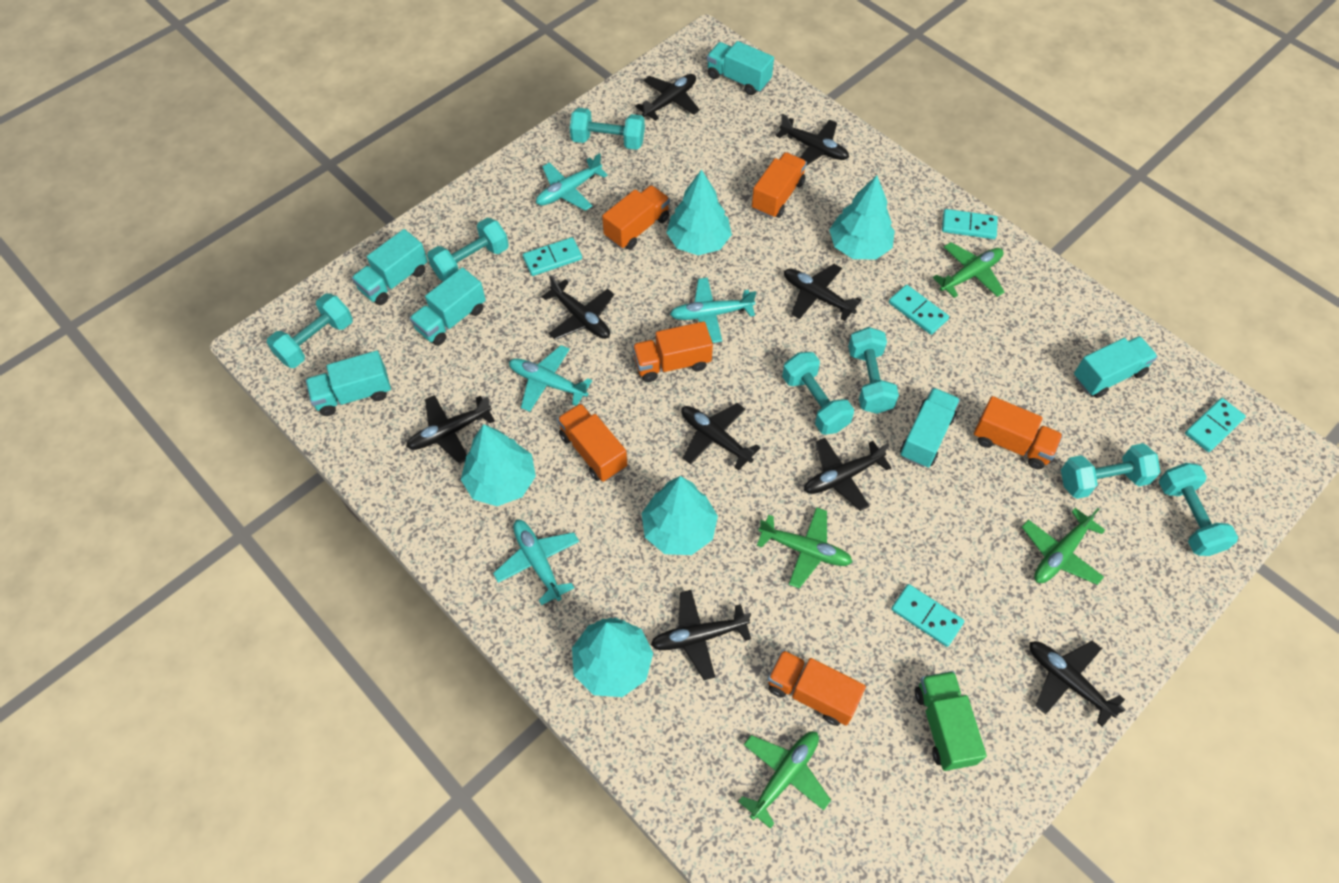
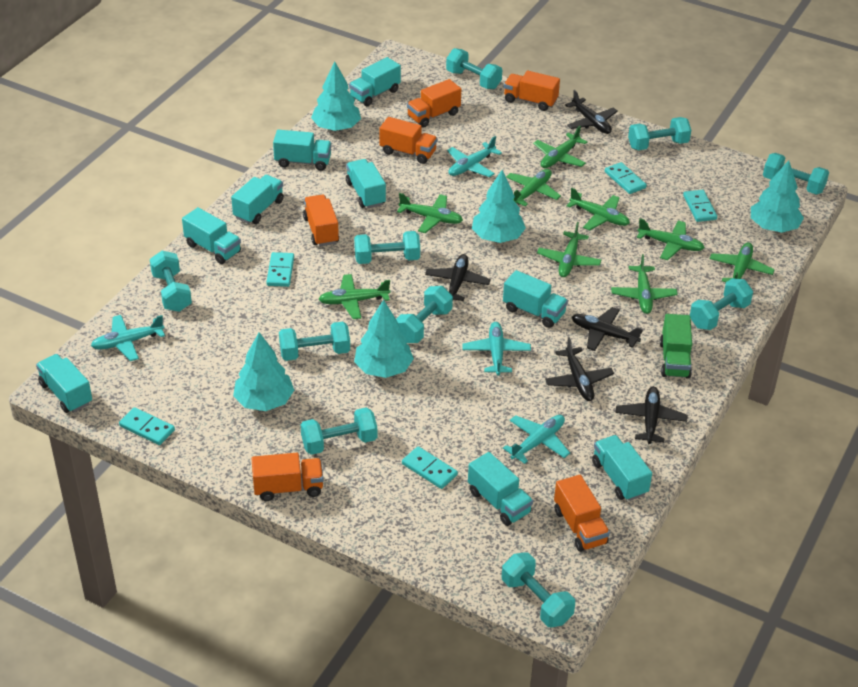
black plane: 9 -> 5
green plane: 4 -> 9
turquoise dumbbell: 7 -> 10
turquoise truck: 6 -> 9

